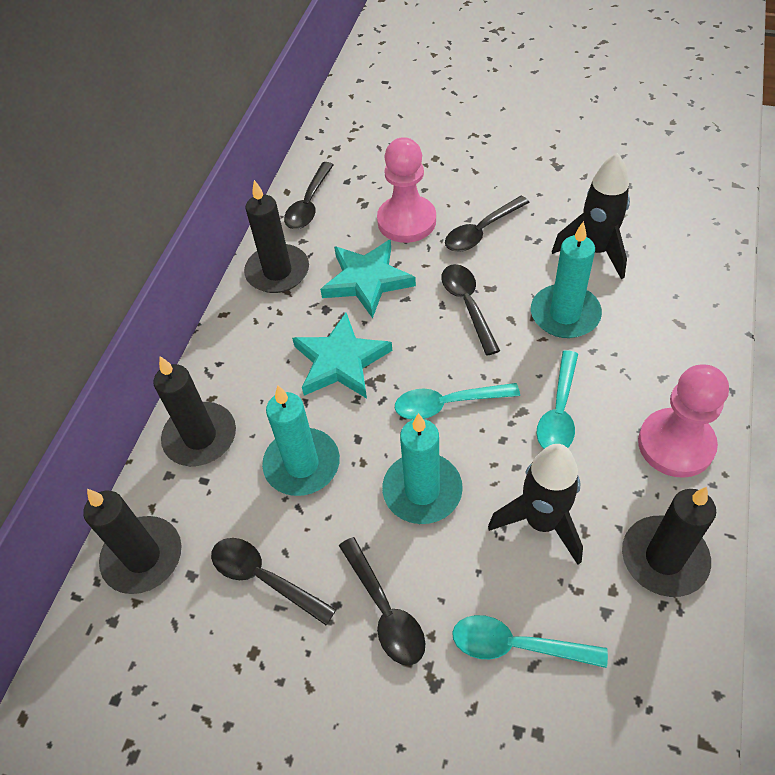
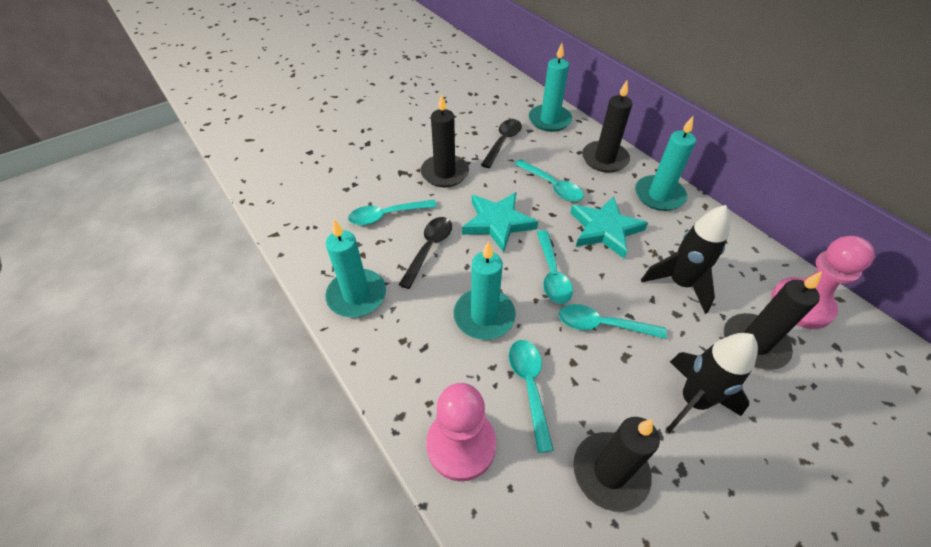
black spoon: 5 -> 2
turquoise candle: 3 -> 4
turquoise spoon: 3 -> 5

